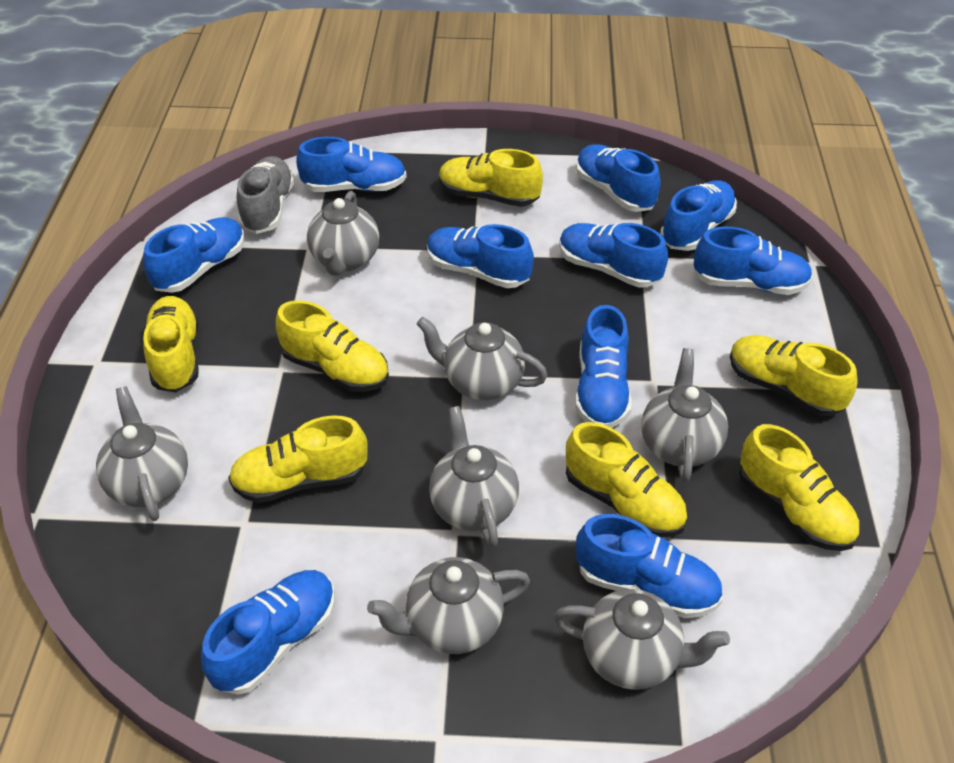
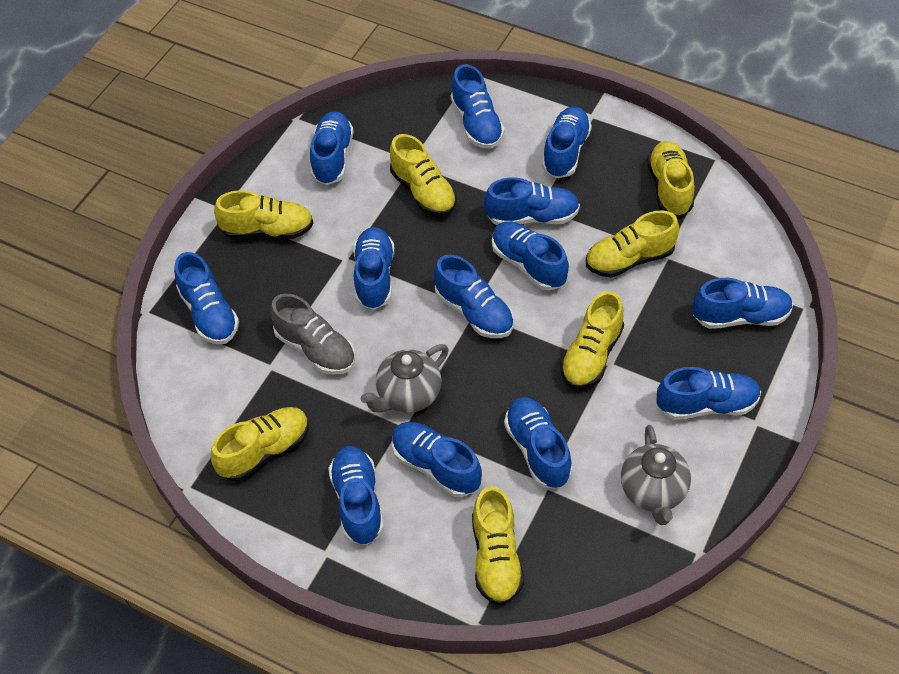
blue shoe: 10 -> 13
grey teapot: 7 -> 2

